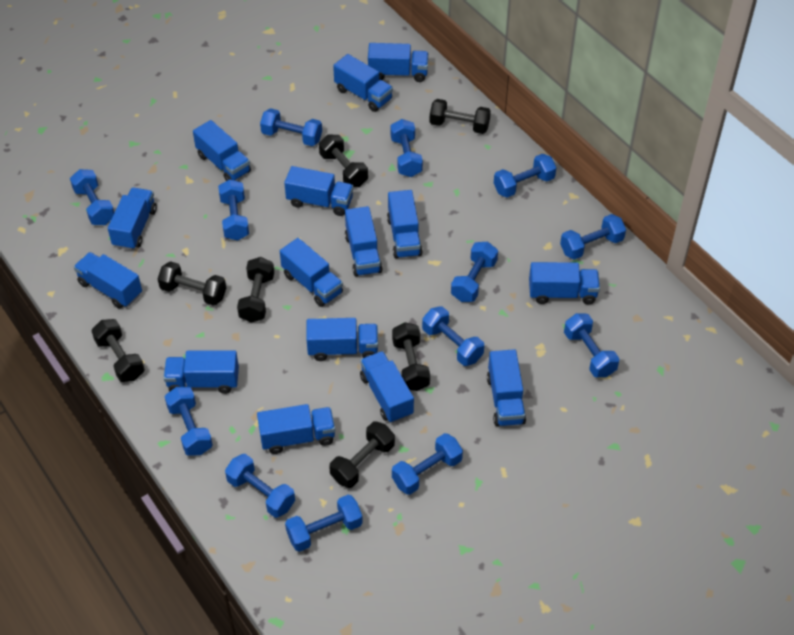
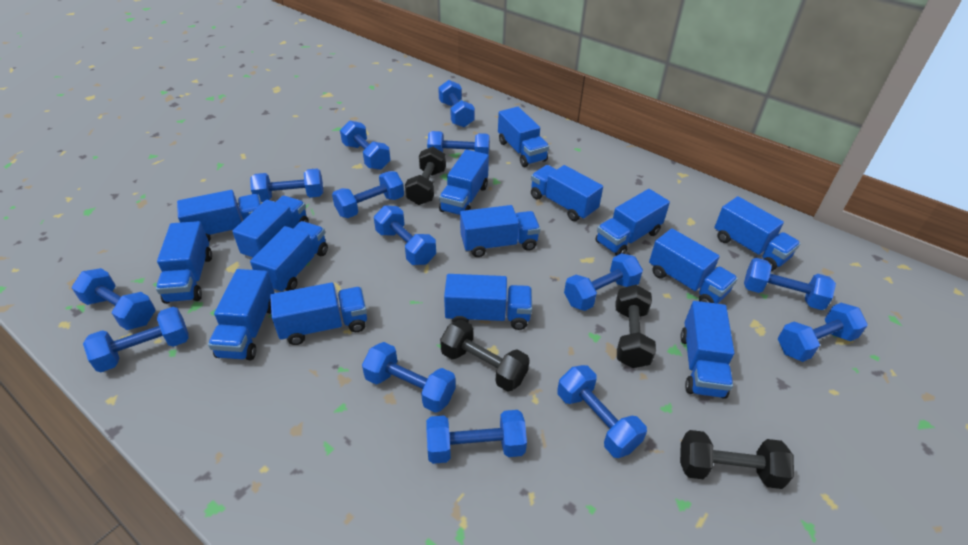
black dumbbell: 7 -> 4
blue dumbbell: 13 -> 14

